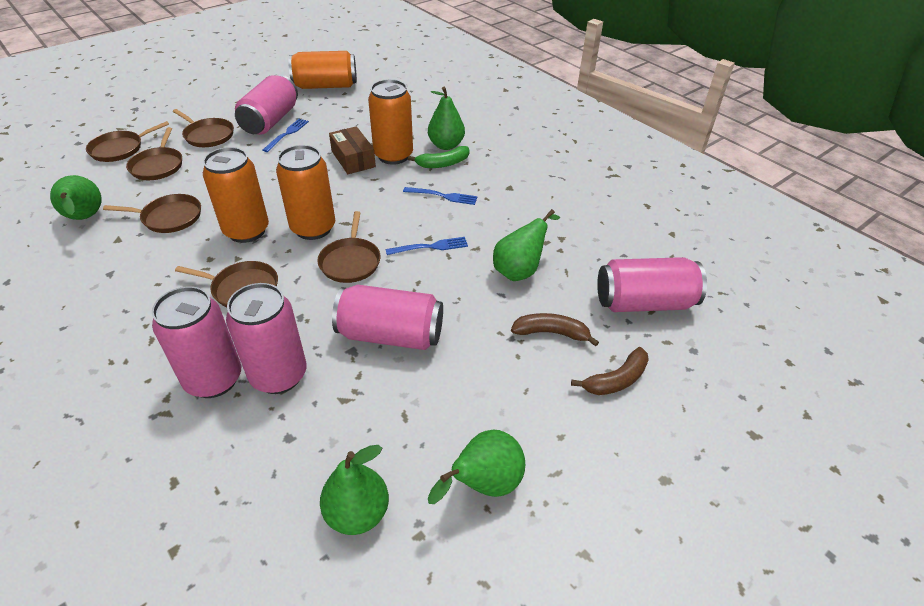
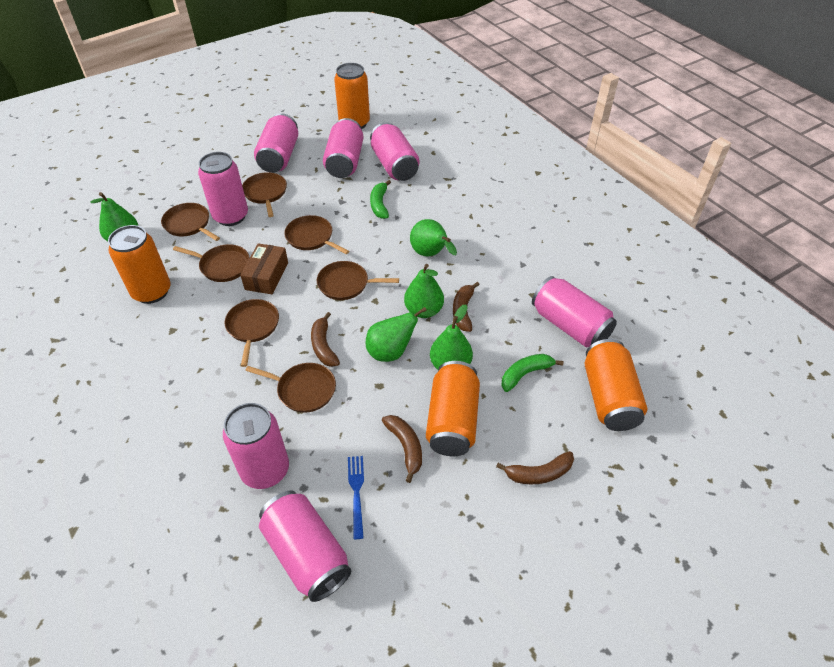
blue fork: 3 -> 1
brown banana: 2 -> 4
brown pan: 6 -> 7
green banana: 1 -> 2
pink can: 5 -> 7

